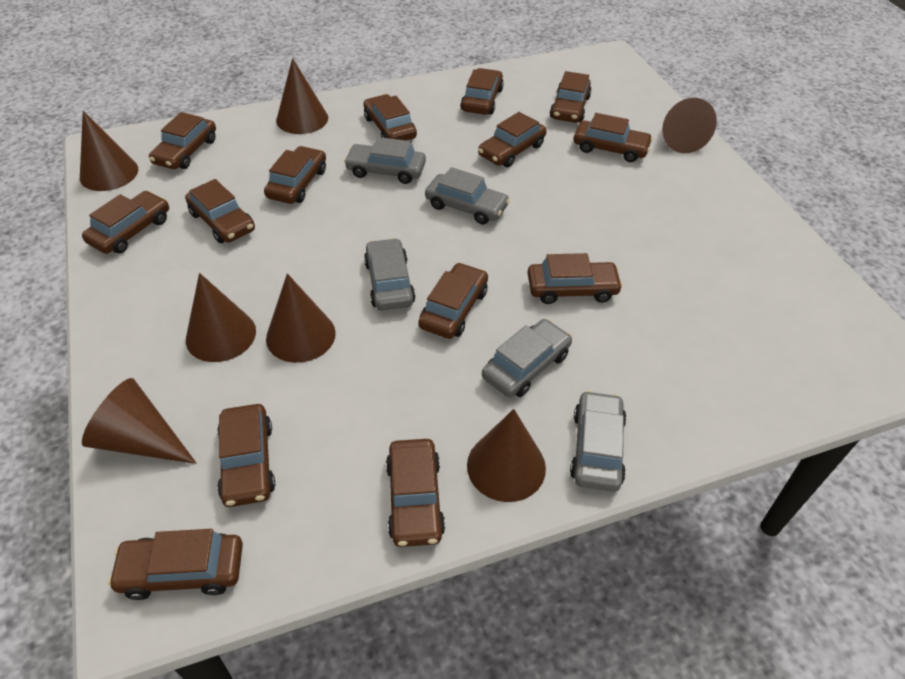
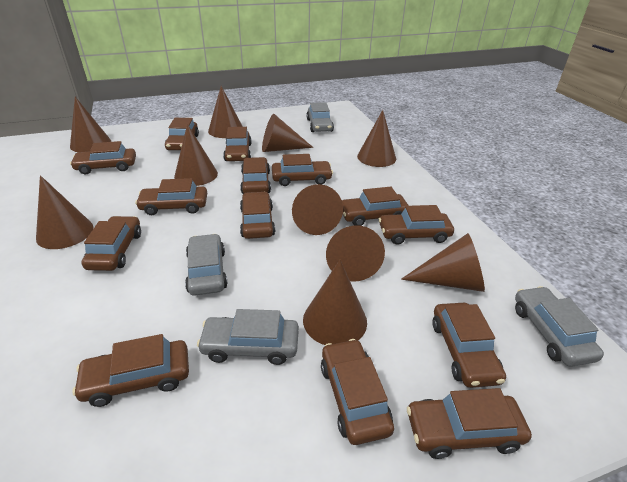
brown cone: 7 -> 10
grey car: 5 -> 4

